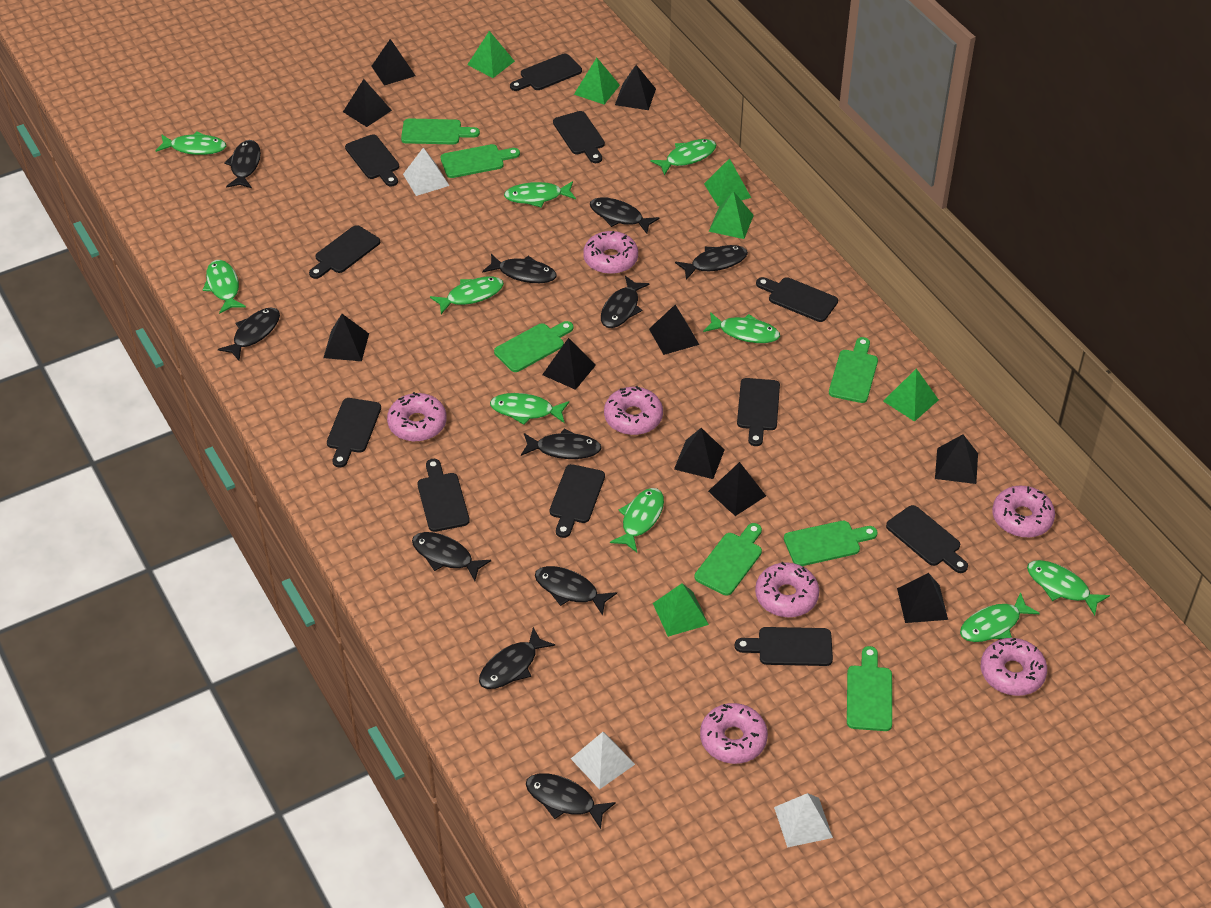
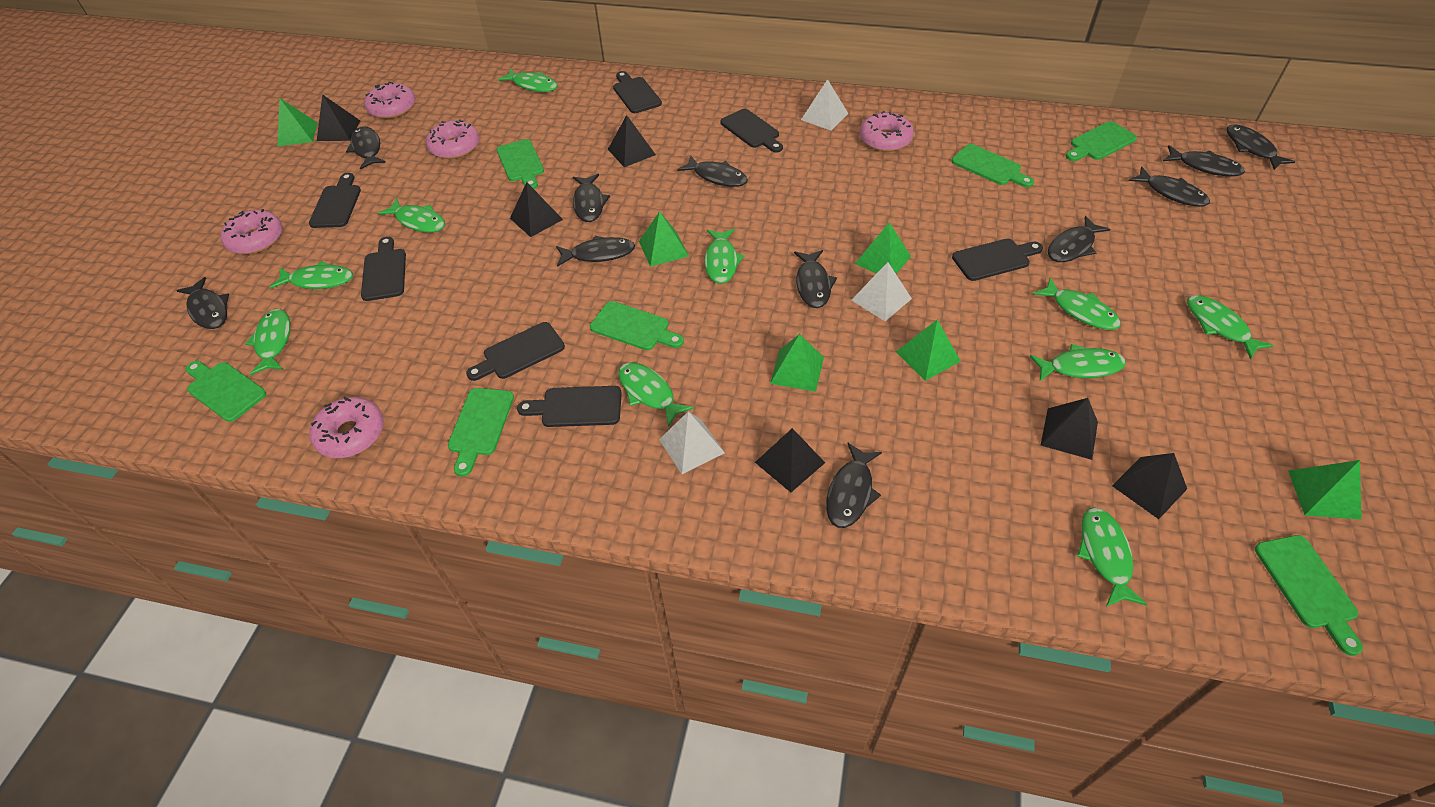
black cutting board: 11 -> 7
black pyramid: 10 -> 6
pink donut: 7 -> 5

